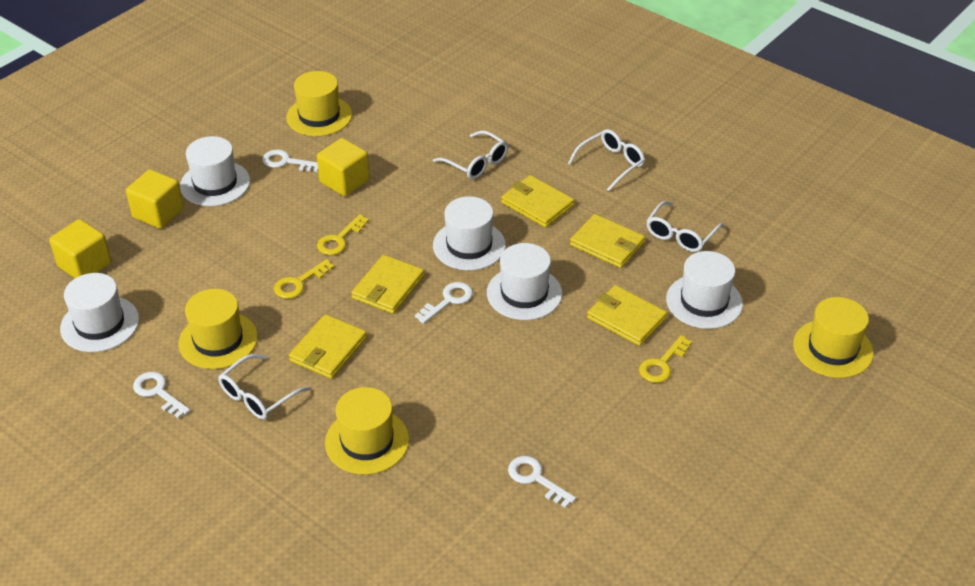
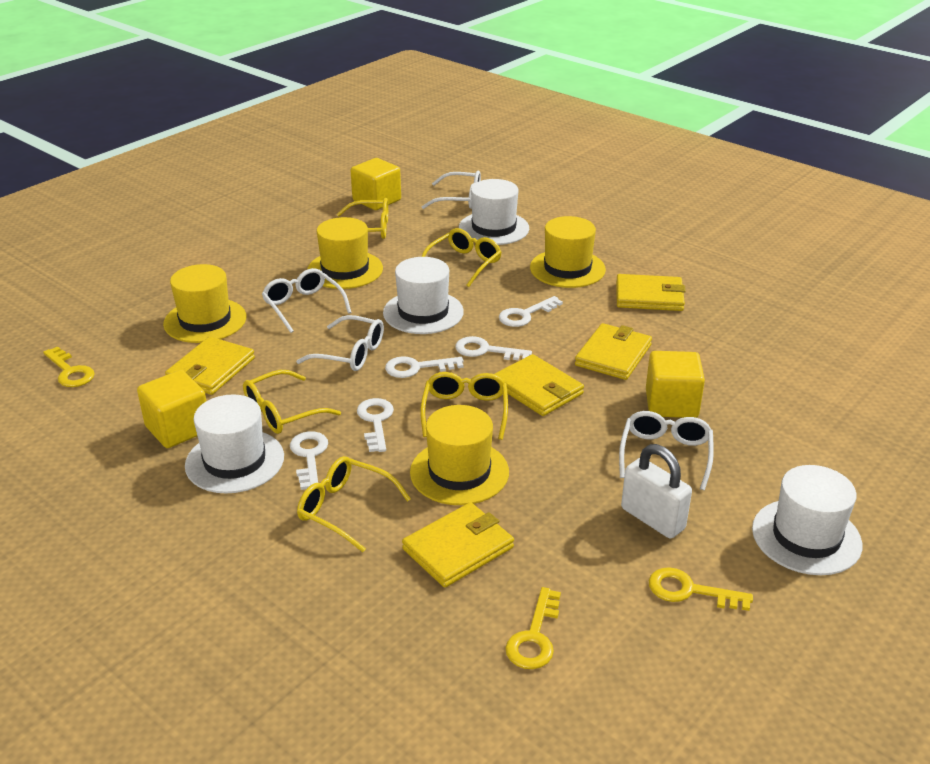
white hat: 5 -> 4
white key: 4 -> 5
white padlock: 0 -> 1
yellow glasses: 0 -> 5

